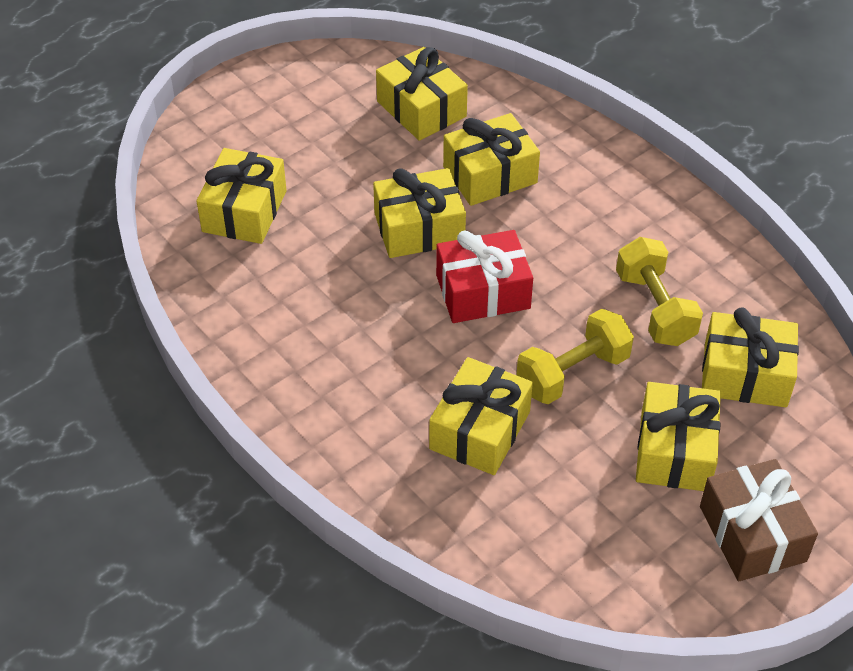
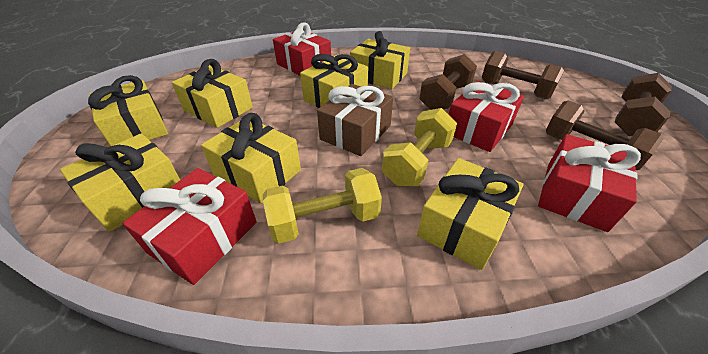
brown dumbbell: 0 -> 4
red gift: 1 -> 4

